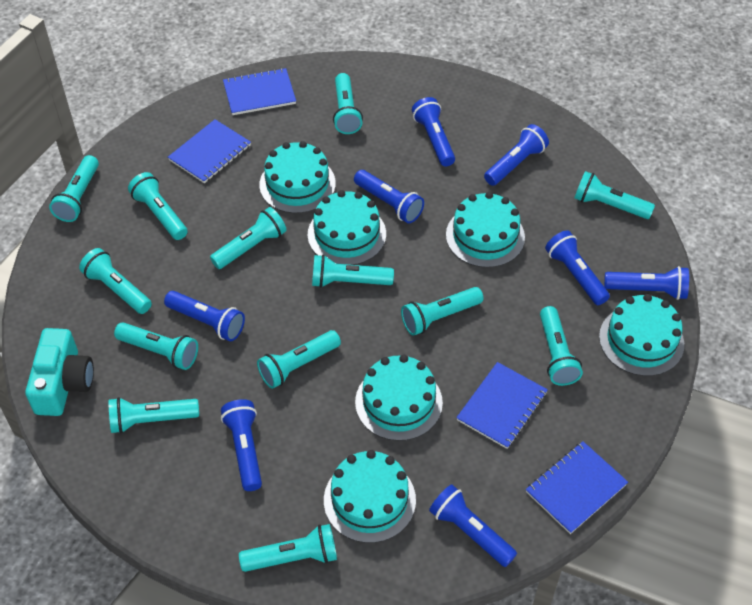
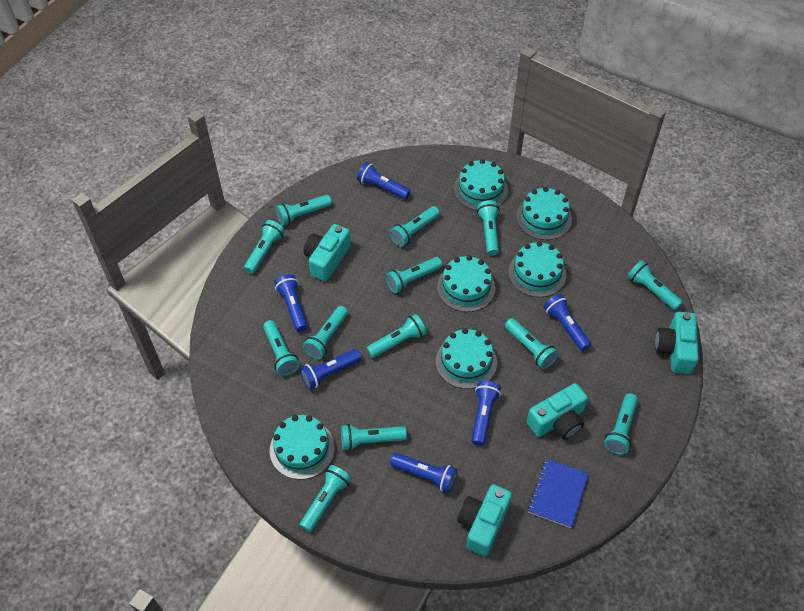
blue flashlight: 8 -> 6
blue notebook: 4 -> 1
turquoise camera: 1 -> 4

